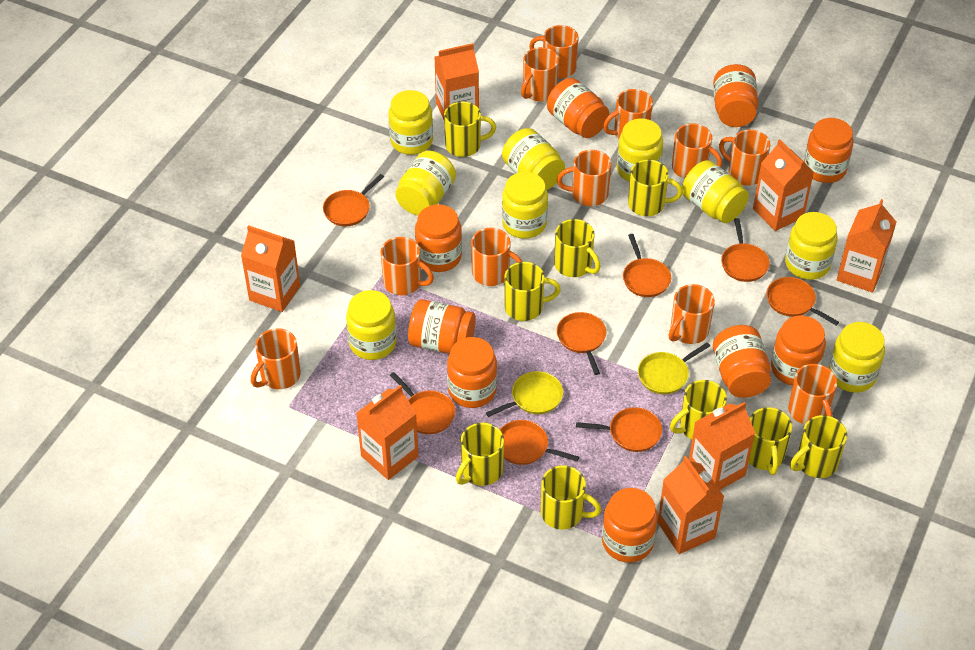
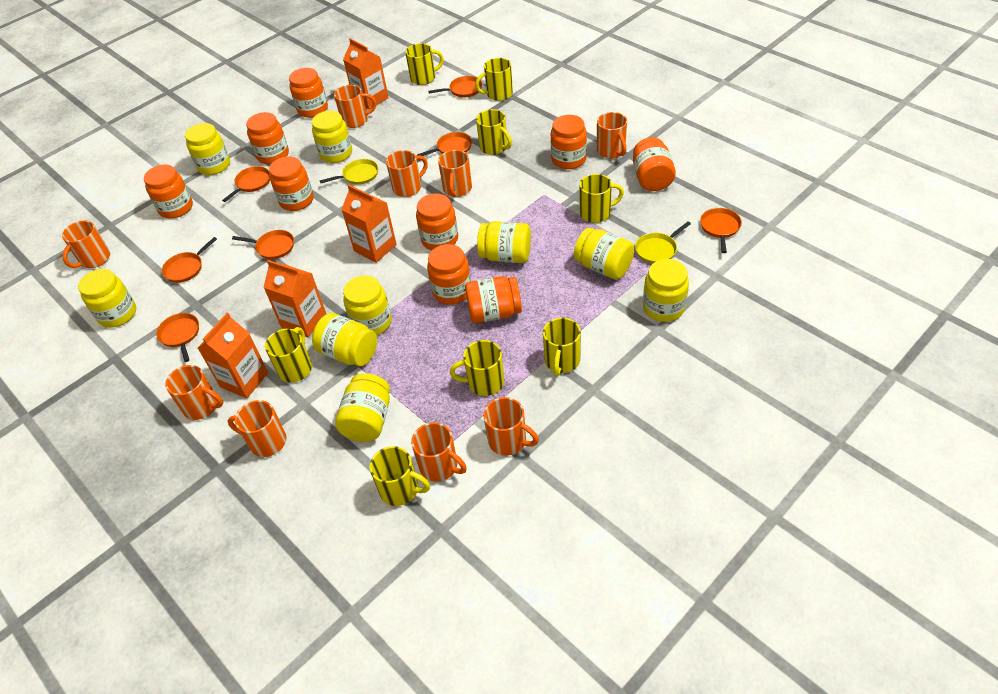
orange carton: 7 -> 4
orange mug: 11 -> 9
orange pan: 8 -> 7
yellow mug: 9 -> 8

